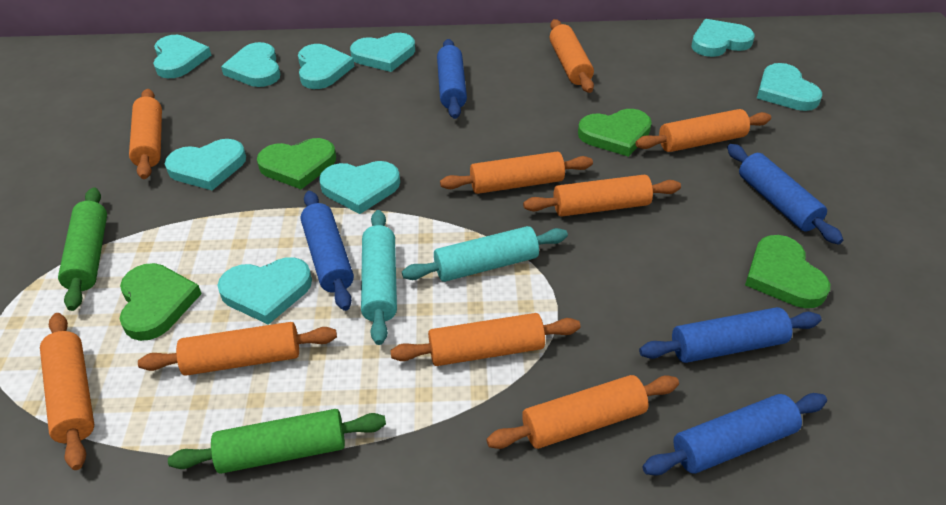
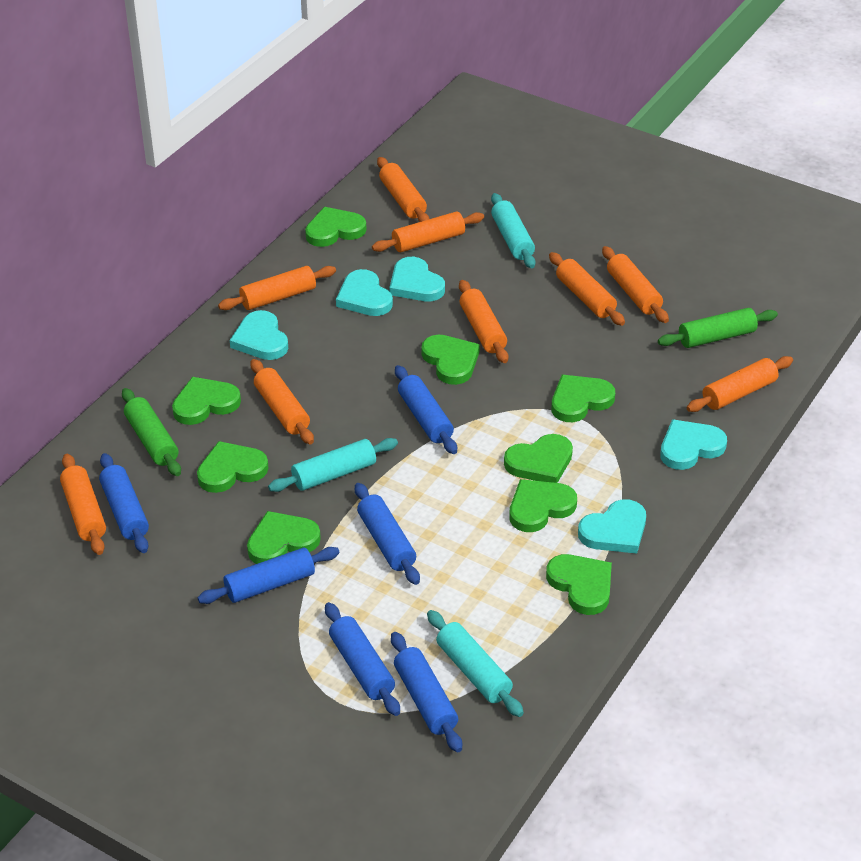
blue rolling pin: 5 -> 6
green heart: 4 -> 9
turquoise heart: 9 -> 5
turquoise rolling pin: 2 -> 3

